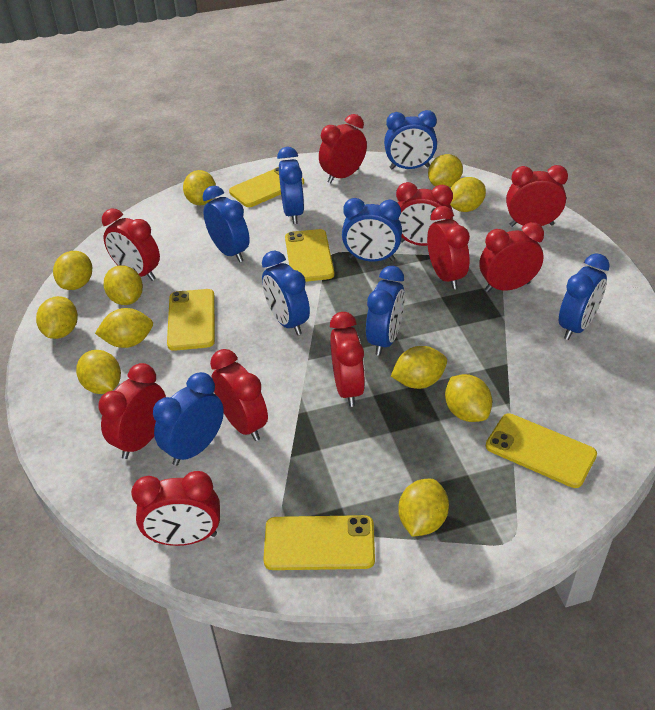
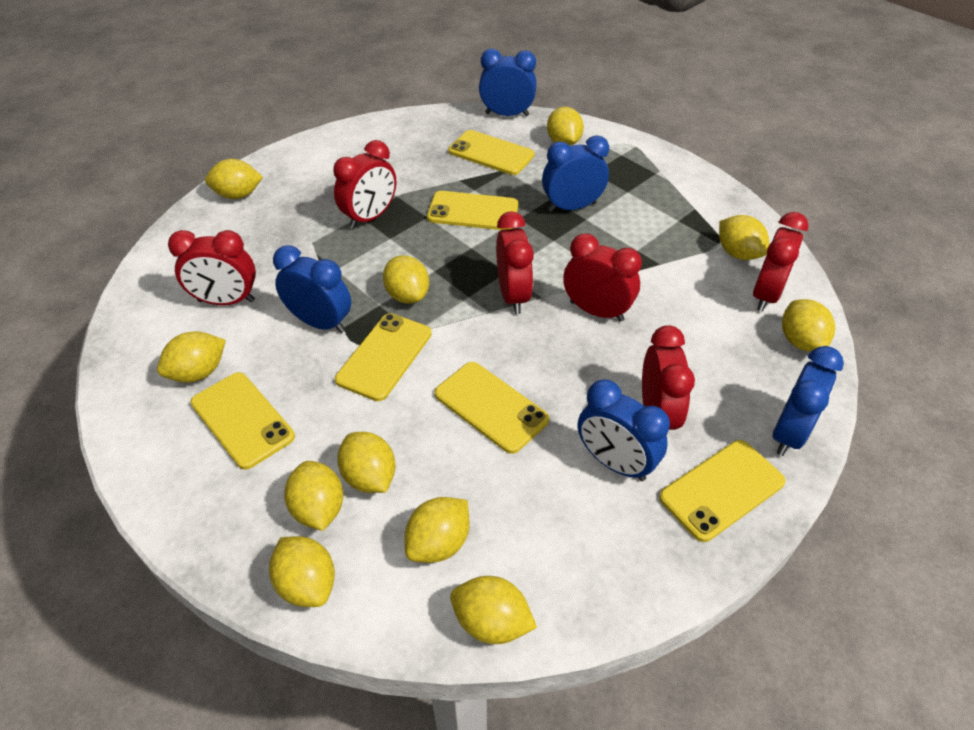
blue clock: 8 -> 5
red clock: 10 -> 6
yellow phone: 5 -> 6

